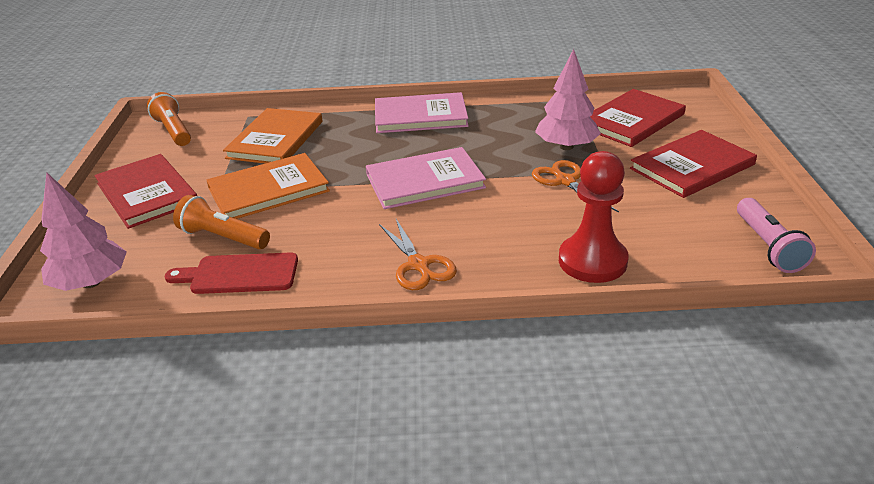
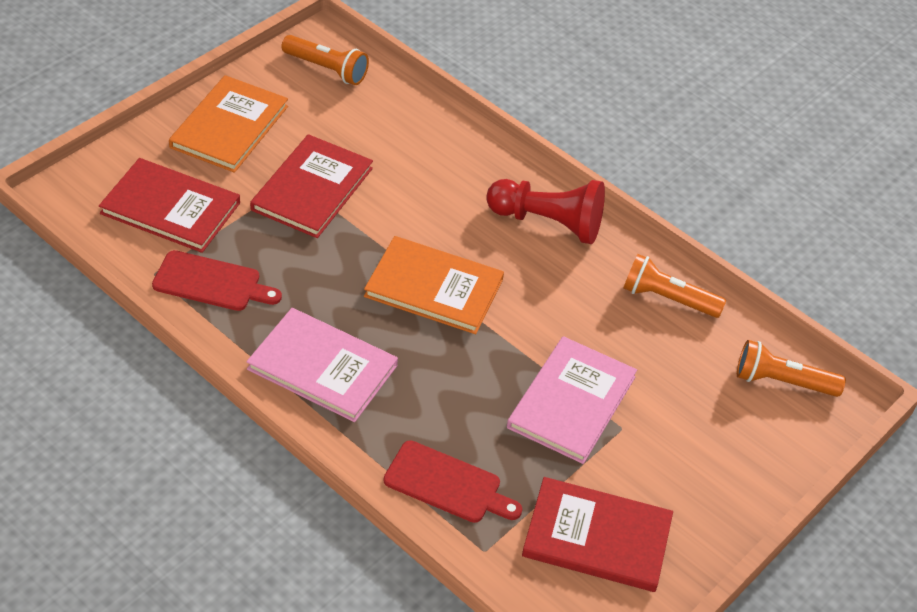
orange flashlight: 2 -> 3
orange scissors: 2 -> 0
pink flashlight: 1 -> 0
pink tree: 2 -> 0
red cutting board: 1 -> 2

